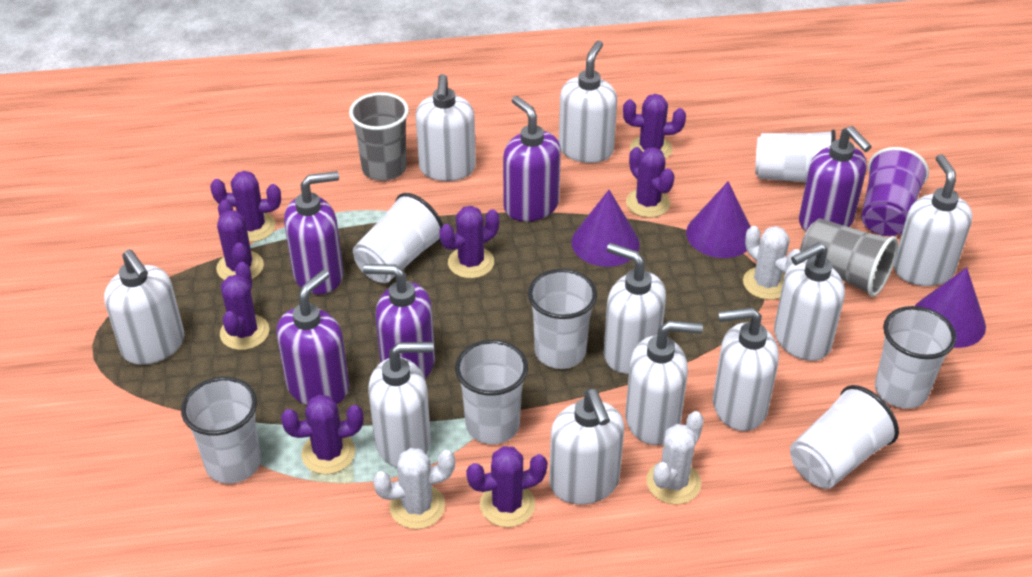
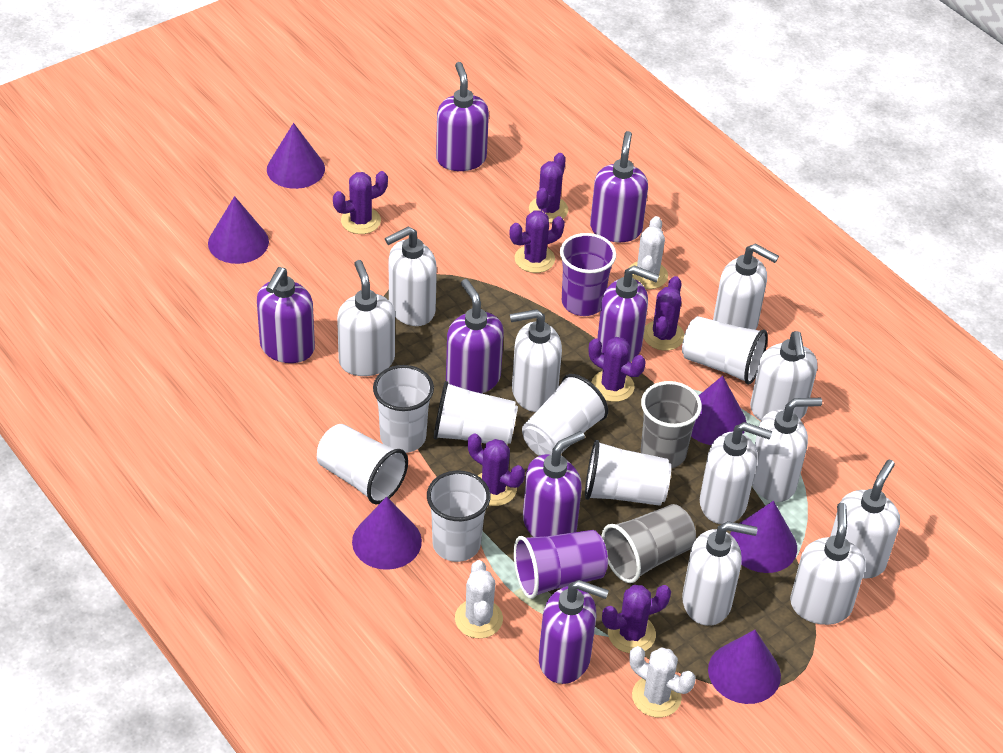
purple cactus: 8 -> 7
purple cone: 3 -> 6
purple cup: 1 -> 2
purple soap dispenser: 5 -> 7

